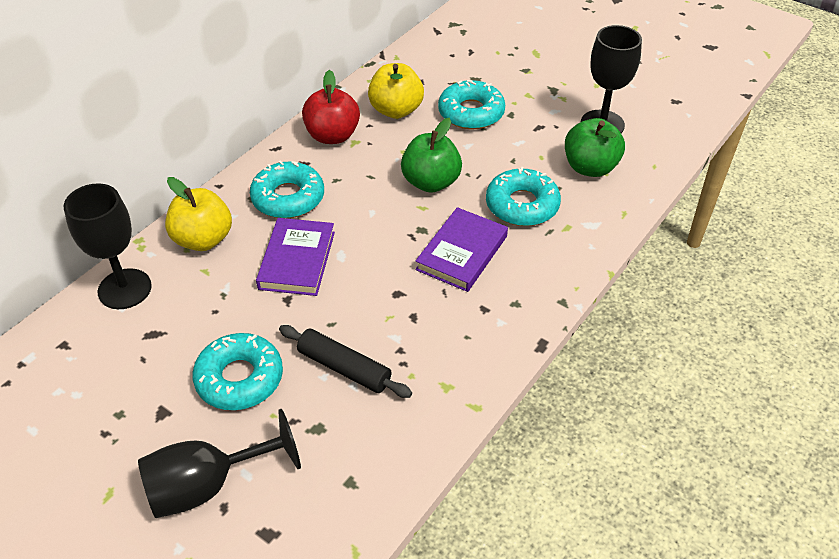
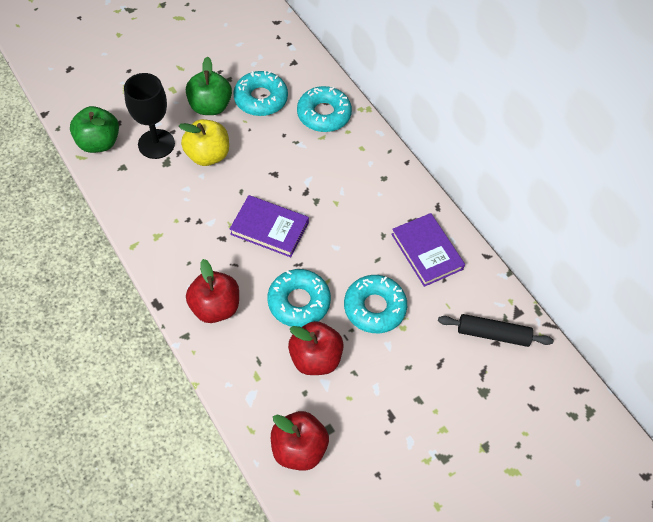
black goblet: 3 -> 1
red apple: 1 -> 3
yellow apple: 2 -> 1

